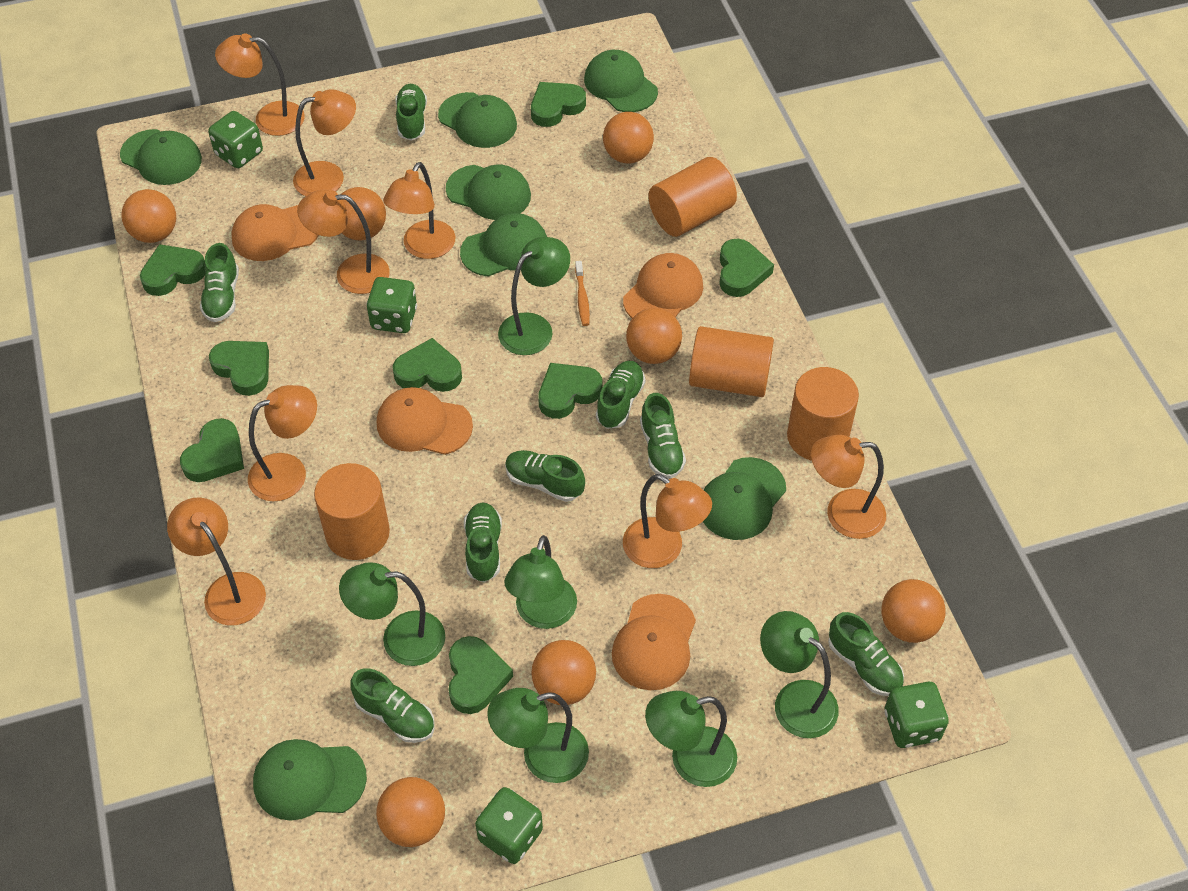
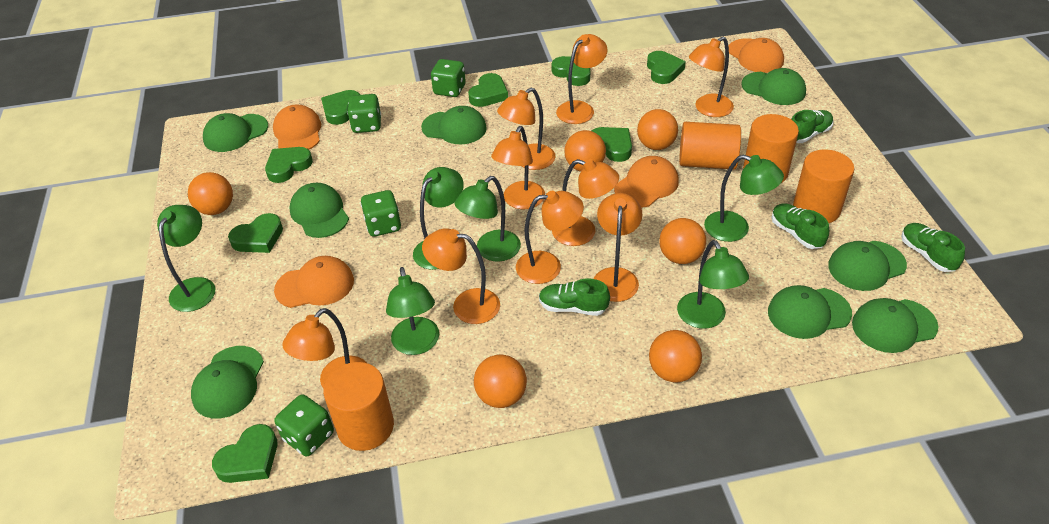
green cap: 7 -> 8
green shoe: 8 -> 4
orange ball: 7 -> 6
orange lamp: 8 -> 9
orange toothbrush: 1 -> 0

